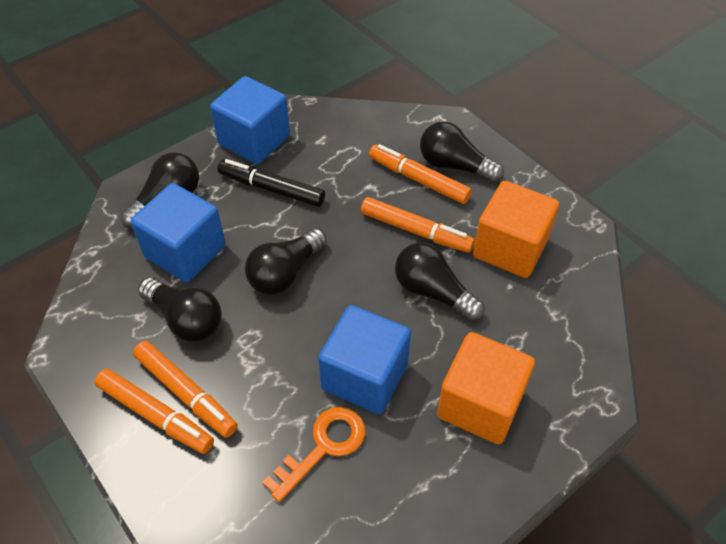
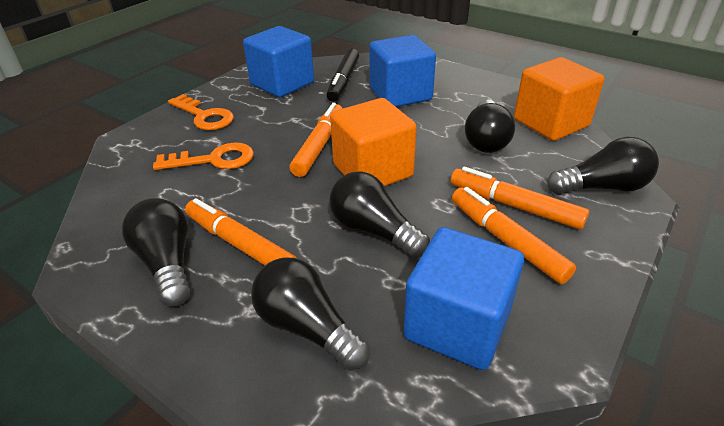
orange key: 1 -> 2

